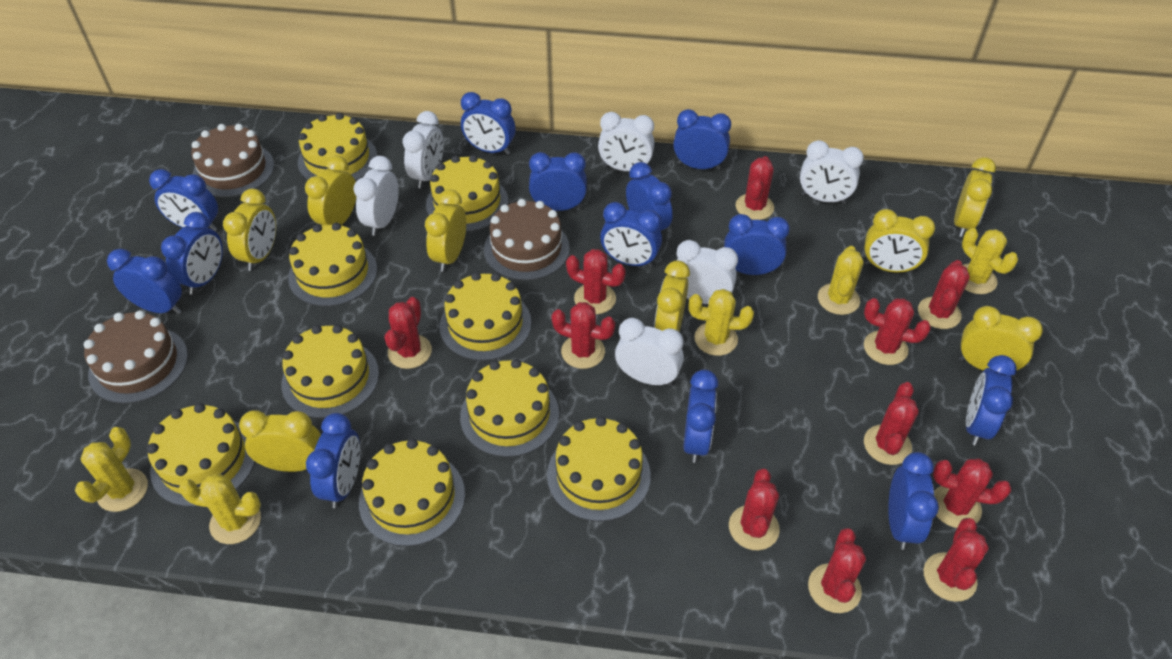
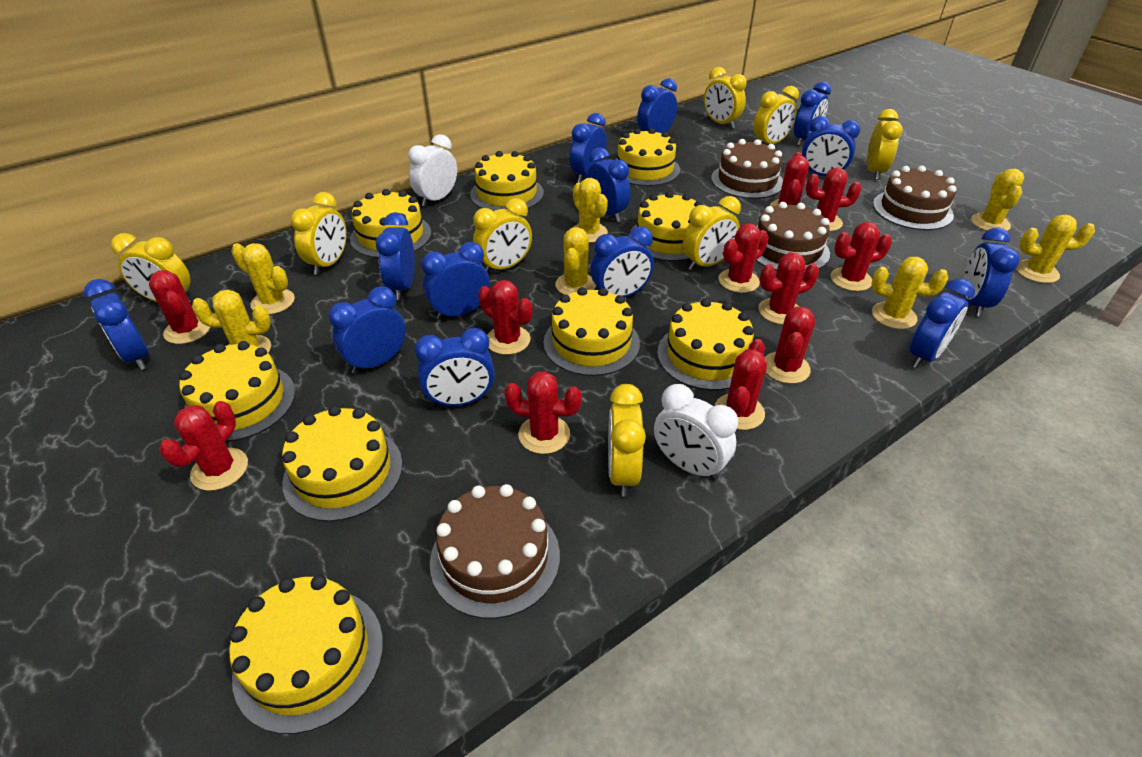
brown cake: 3 -> 4
white clock: 6 -> 2
yellow cactus: 5 -> 7

